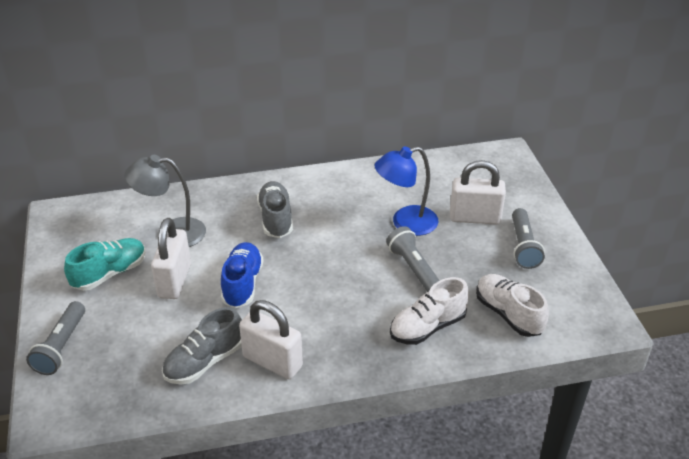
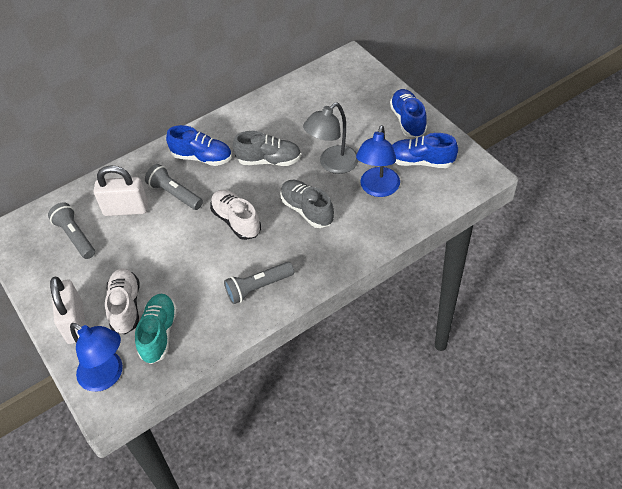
blue lamp: 1 -> 2
blue shoe: 1 -> 3
white padlock: 3 -> 2

